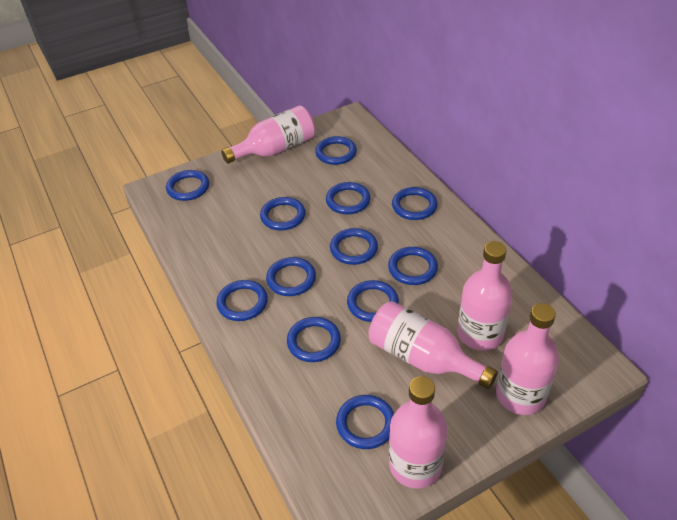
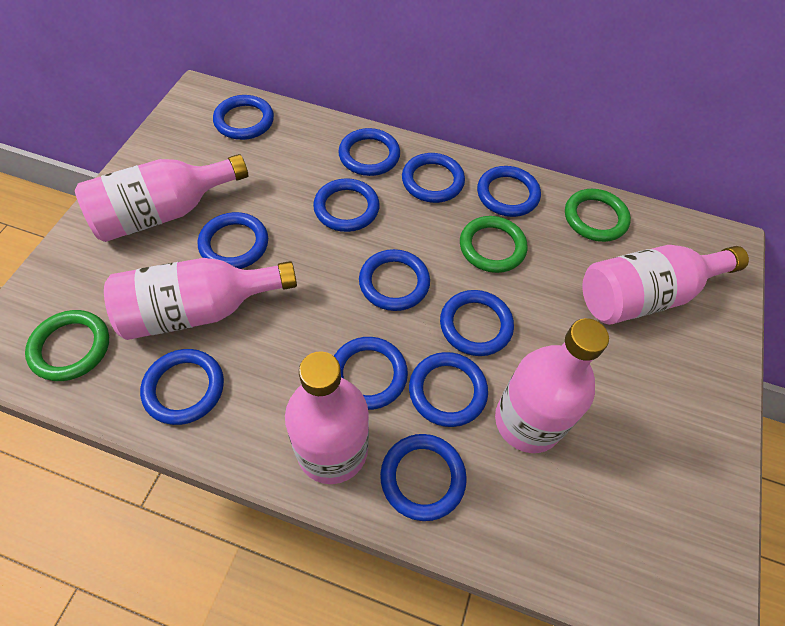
green ring: 0 -> 3

